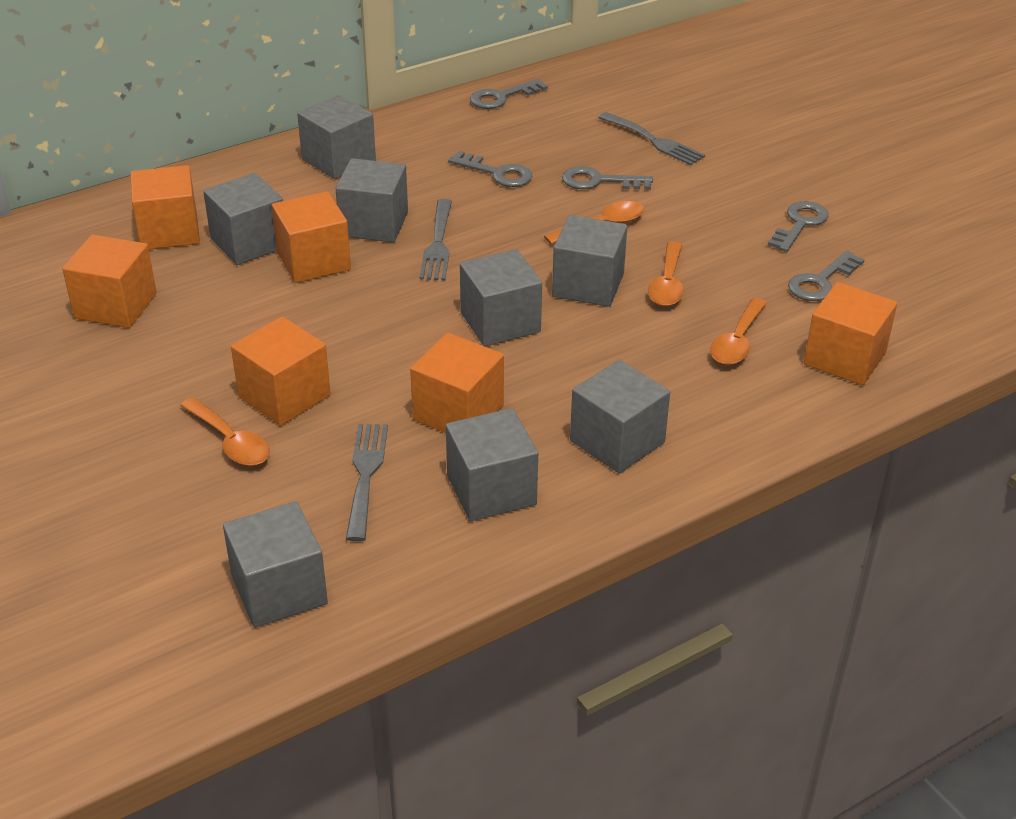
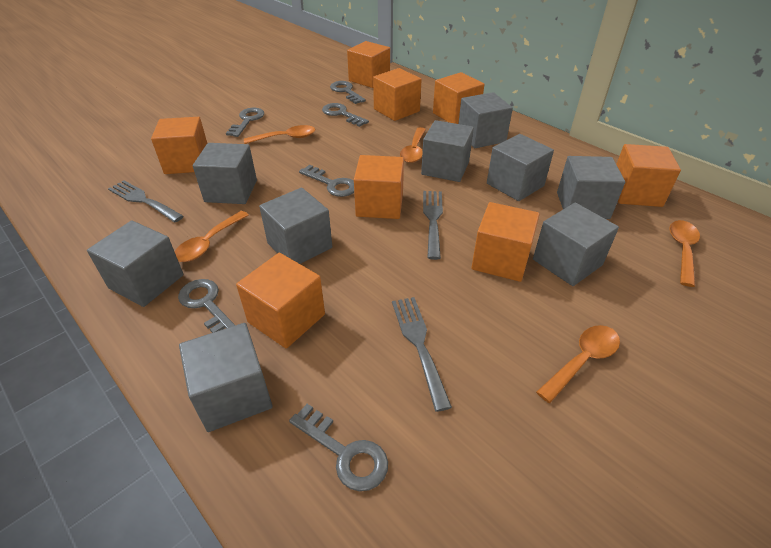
grey cube: 8 -> 9
grey key: 5 -> 6
orange cube: 6 -> 8
orange spoon: 4 -> 5

